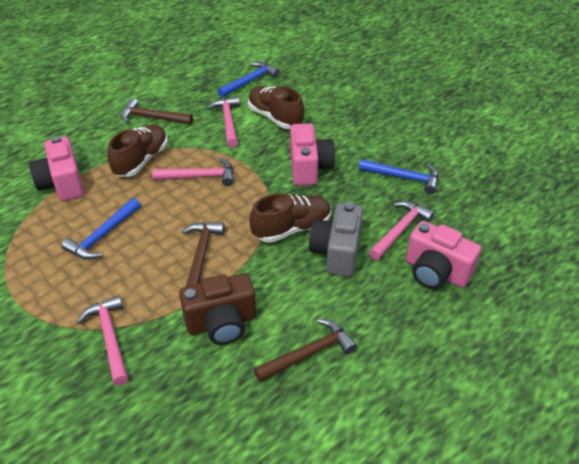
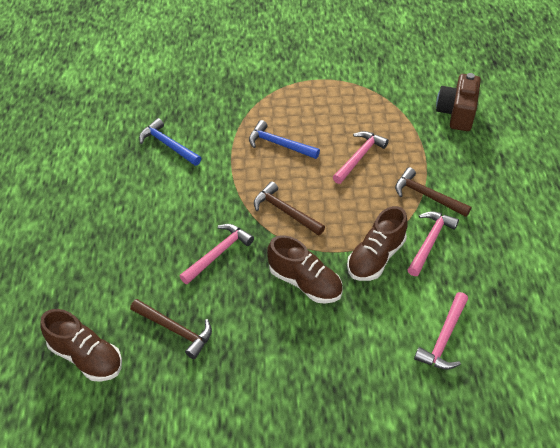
blue hammer: 3 -> 2
grey camera: 1 -> 0
pink camera: 3 -> 0

